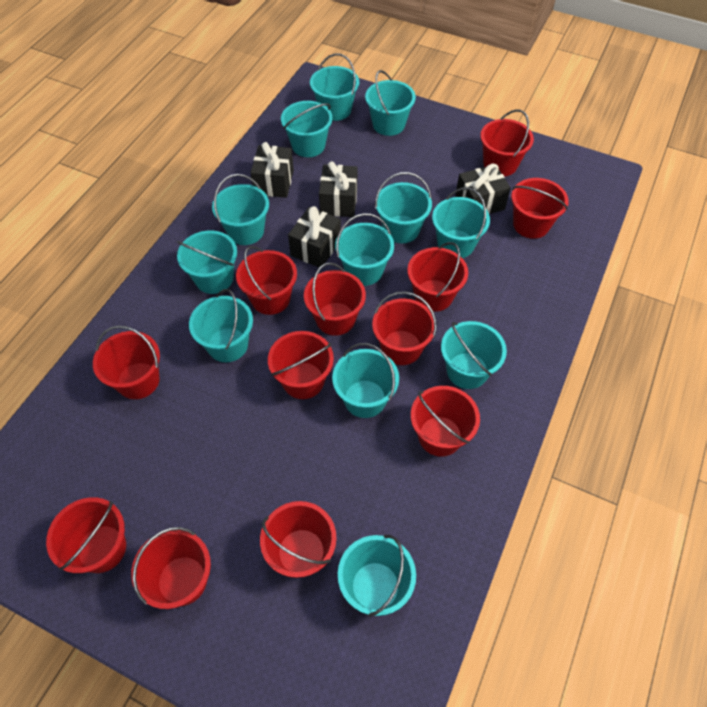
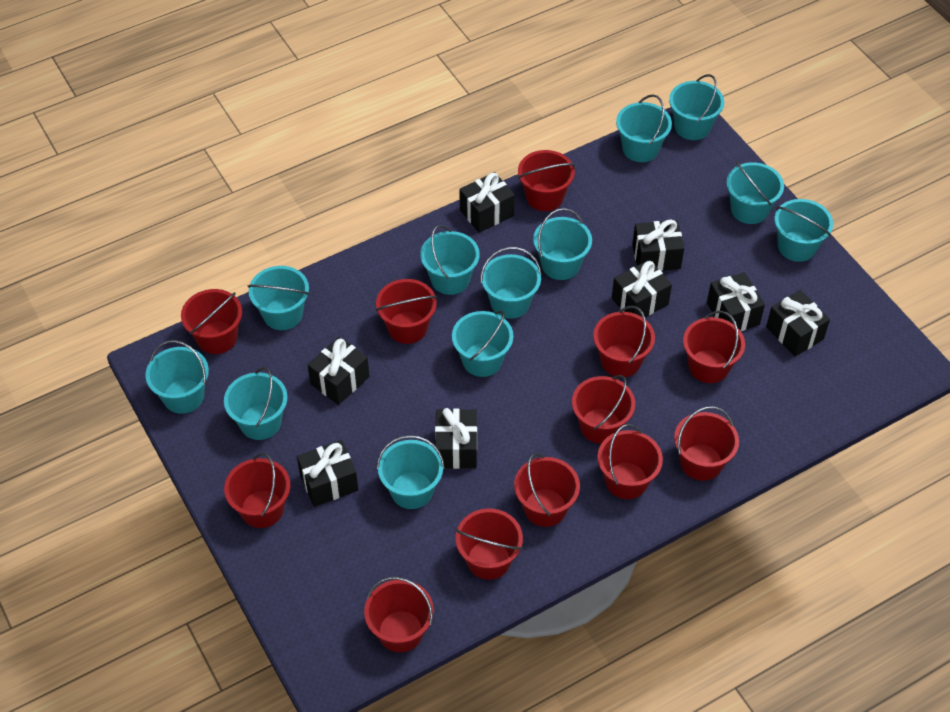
black gift: 4 -> 8

